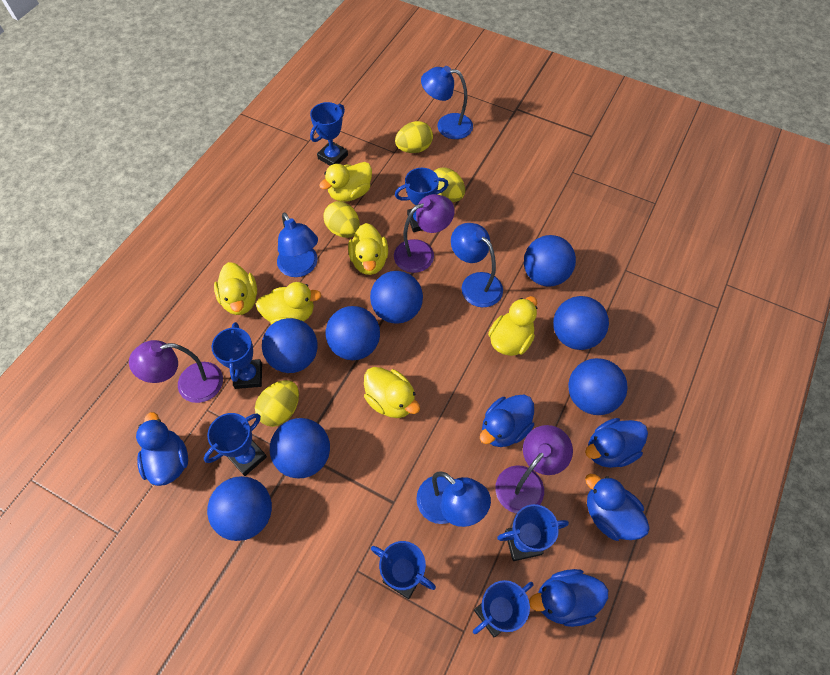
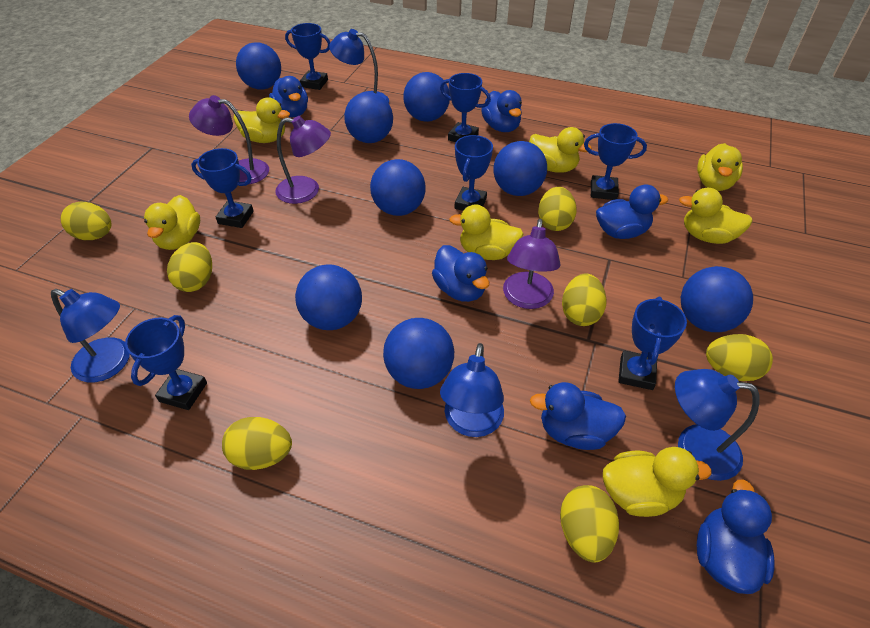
blue duck: 5 -> 6
yellow duck: 6 -> 7
yellow egg: 4 -> 7

